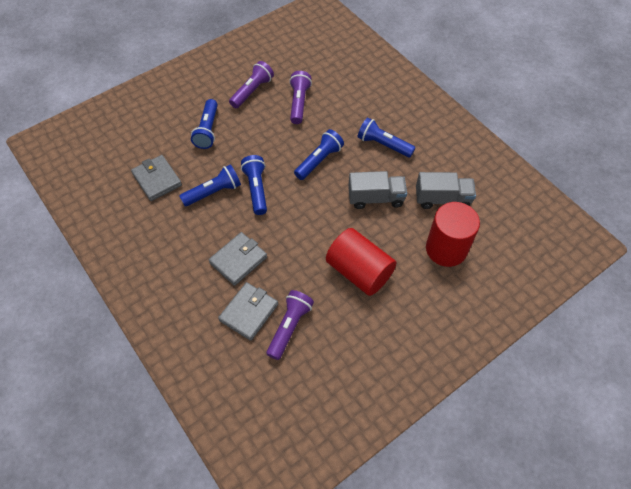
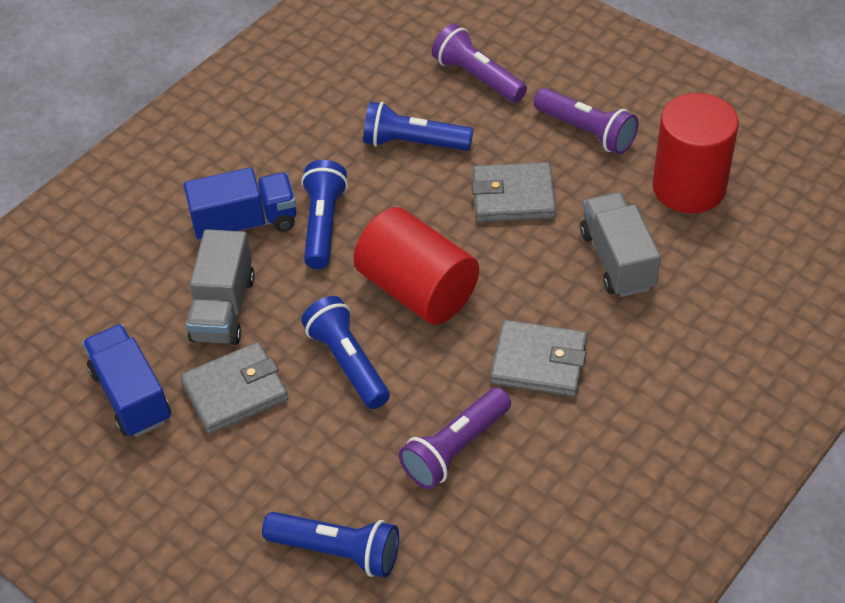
blue flashlight: 5 -> 4
blue truck: 0 -> 2

